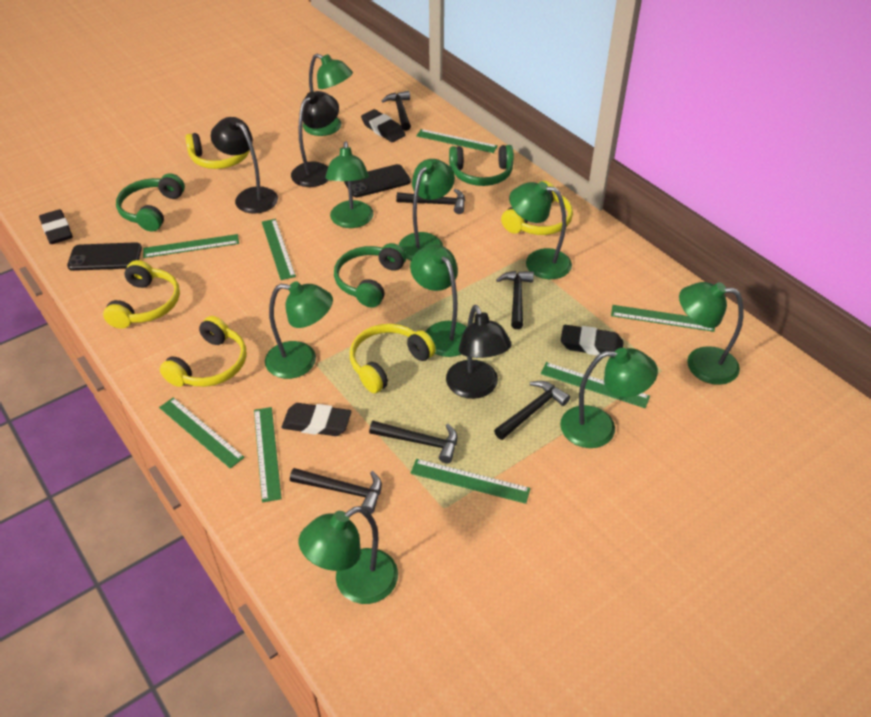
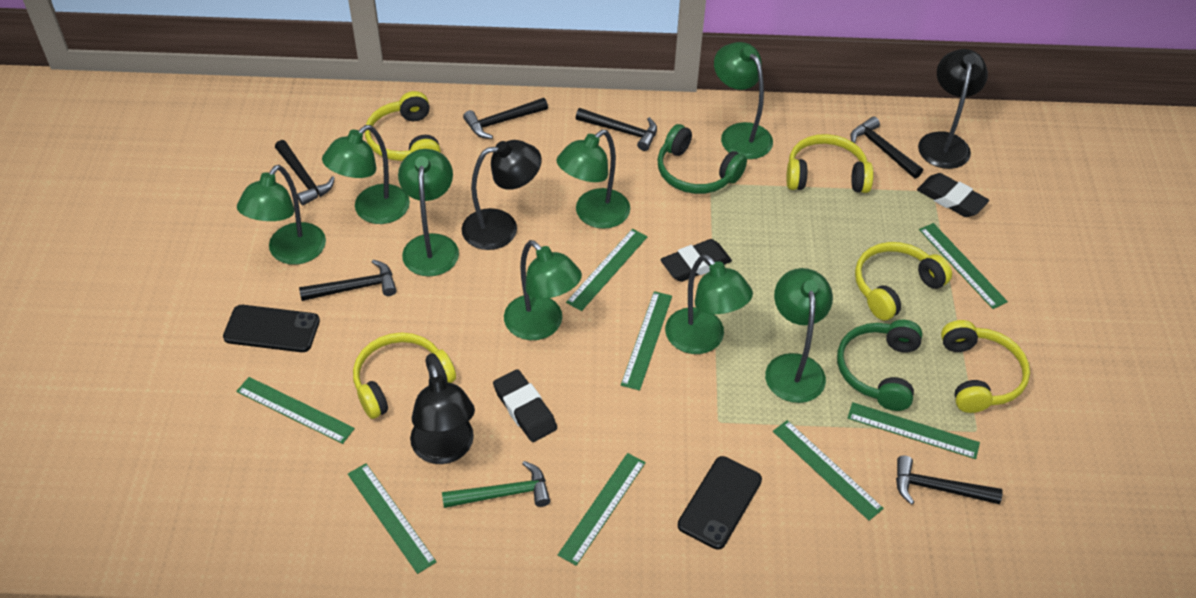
black eraser: 4 -> 3
green hammer: 0 -> 1
green headphones: 3 -> 2
green lamp: 9 -> 8

